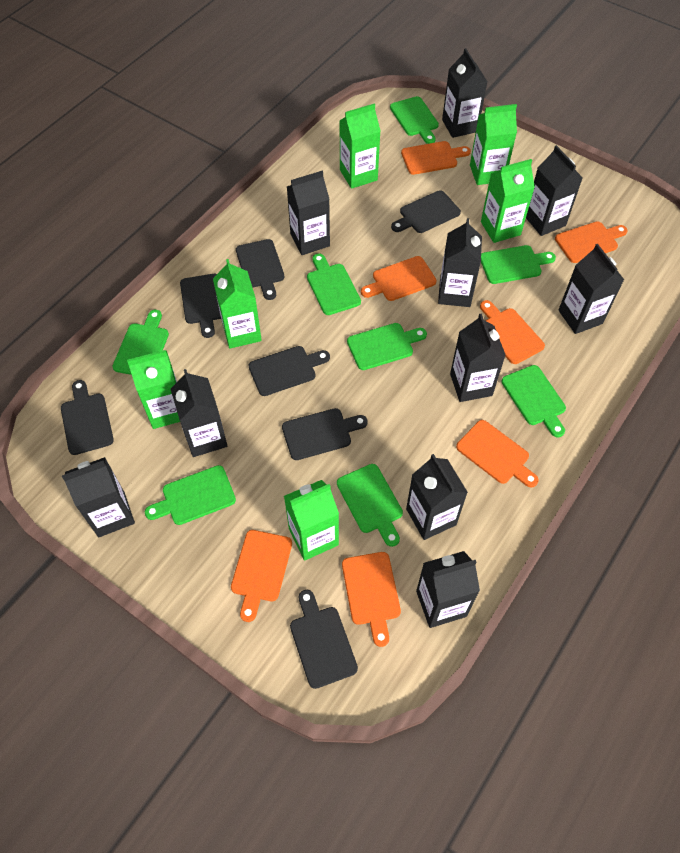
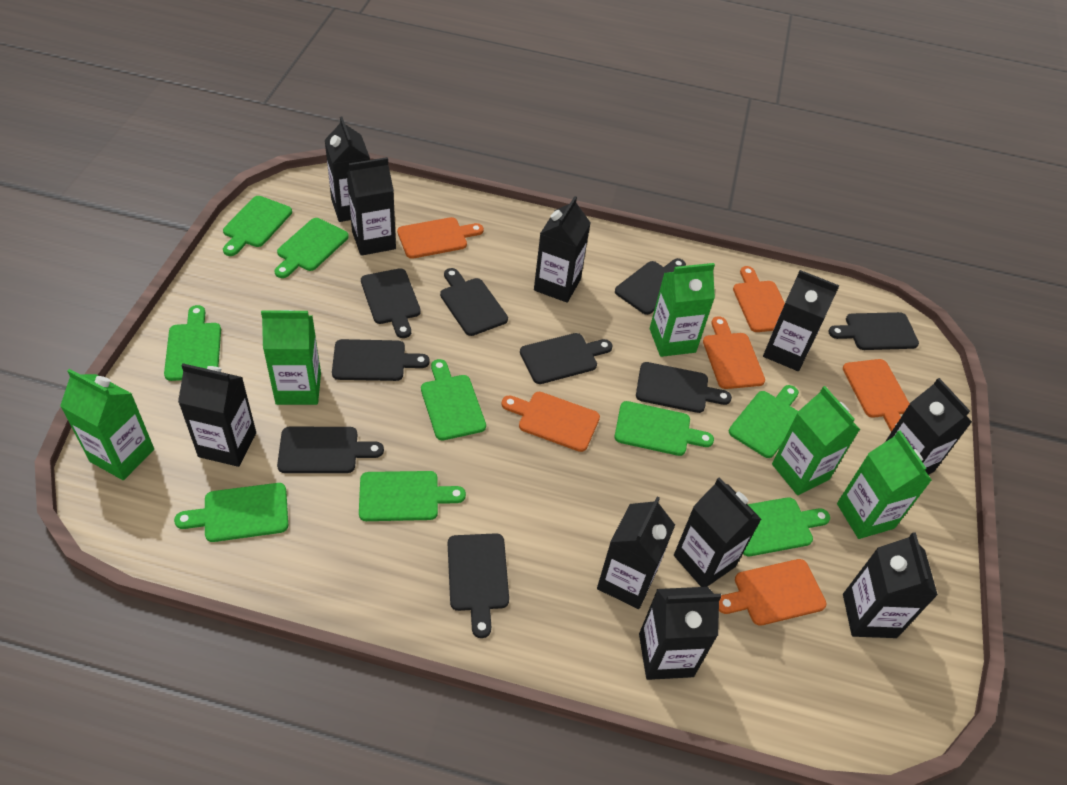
black cutting board: 7 -> 9
green carton: 6 -> 5
green cutting board: 8 -> 9
orange cutting board: 7 -> 6

